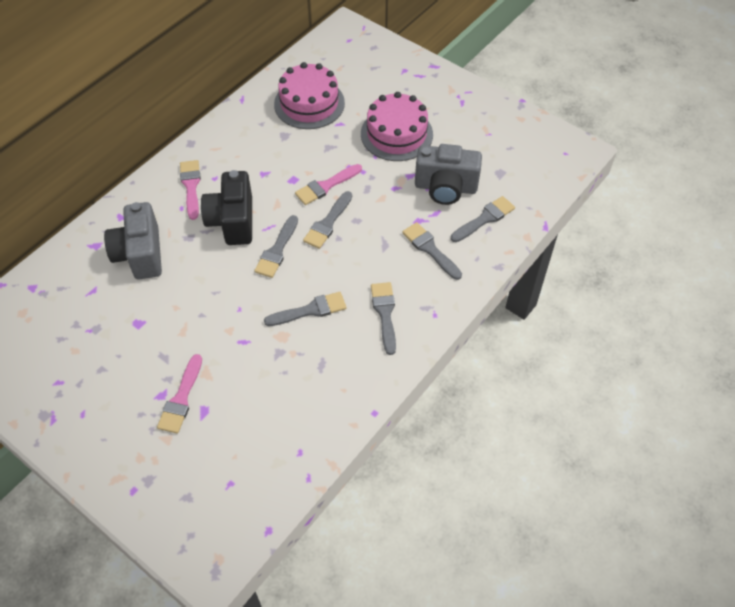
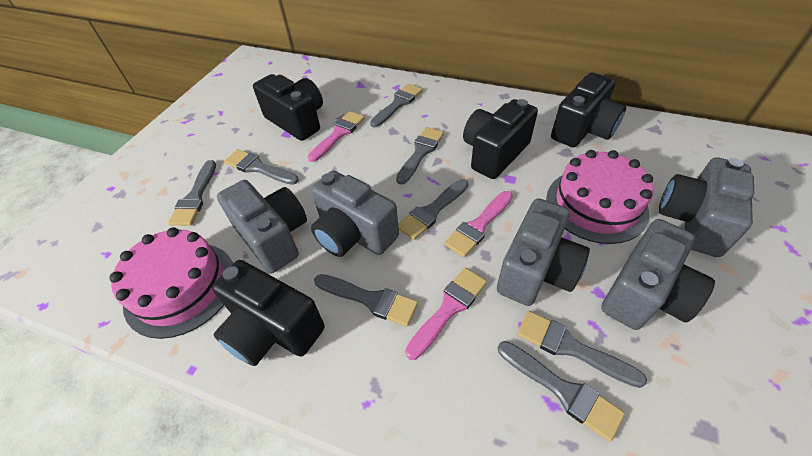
black camera: 1 -> 4
grey brush: 6 -> 8
grey camera: 2 -> 5

